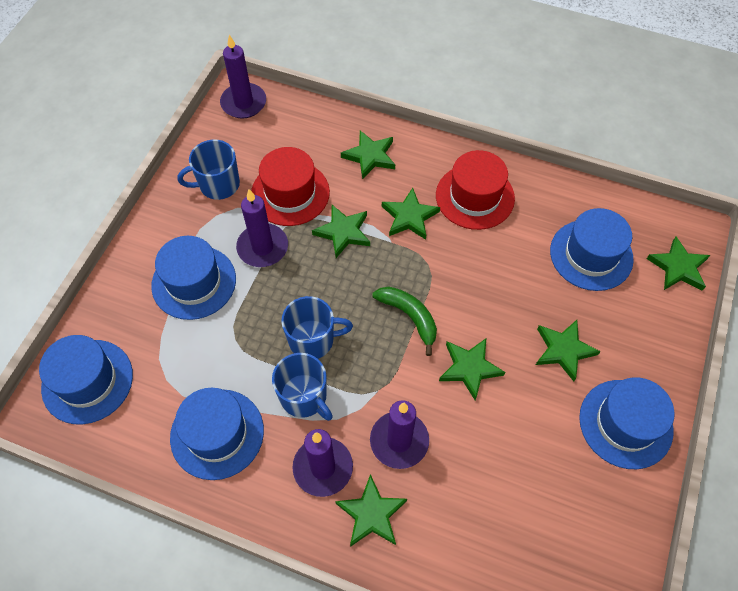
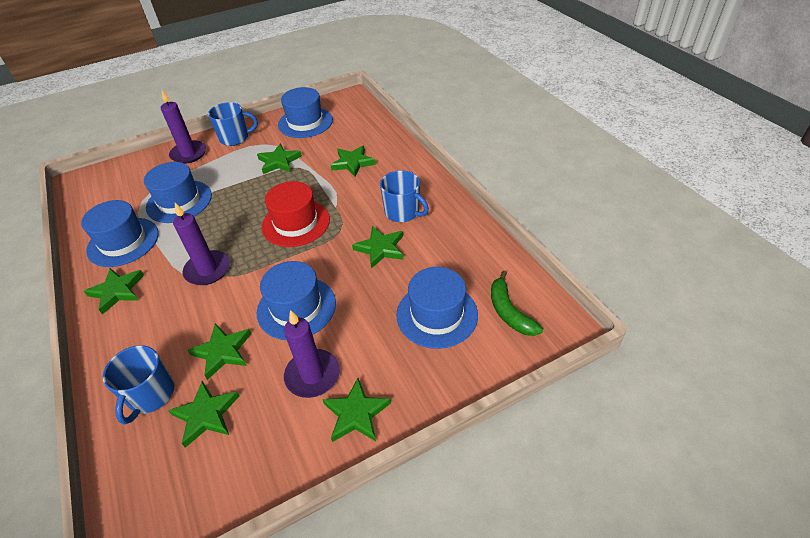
purple candle: 4 -> 3
red hat: 2 -> 1

